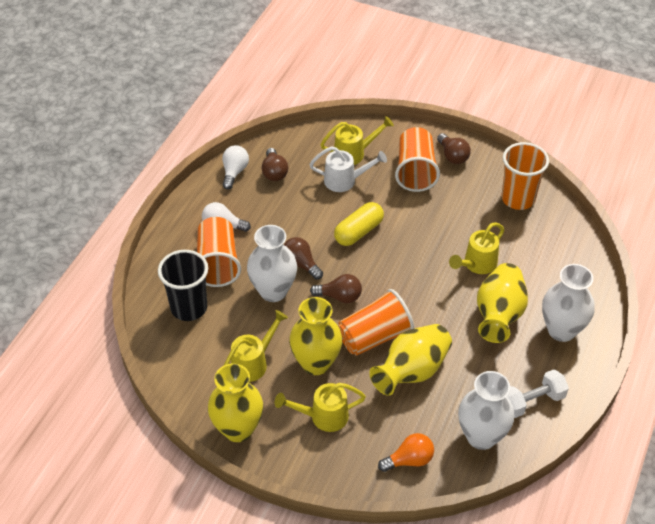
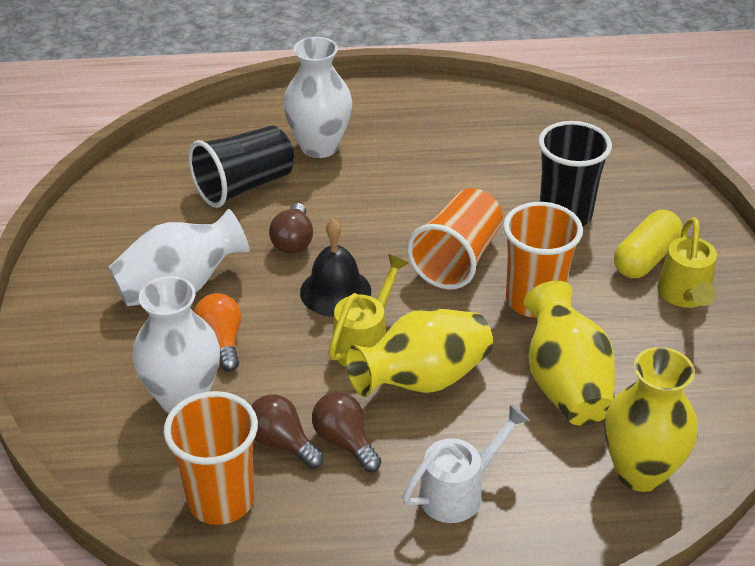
black bell: 0 -> 1
black cup: 1 -> 2
brown light bulb: 4 -> 3
orange cup: 4 -> 3
white dumbbell: 1 -> 0
white light bulb: 2 -> 0
yellow vase: 4 -> 3
yellow watering can: 4 -> 2

